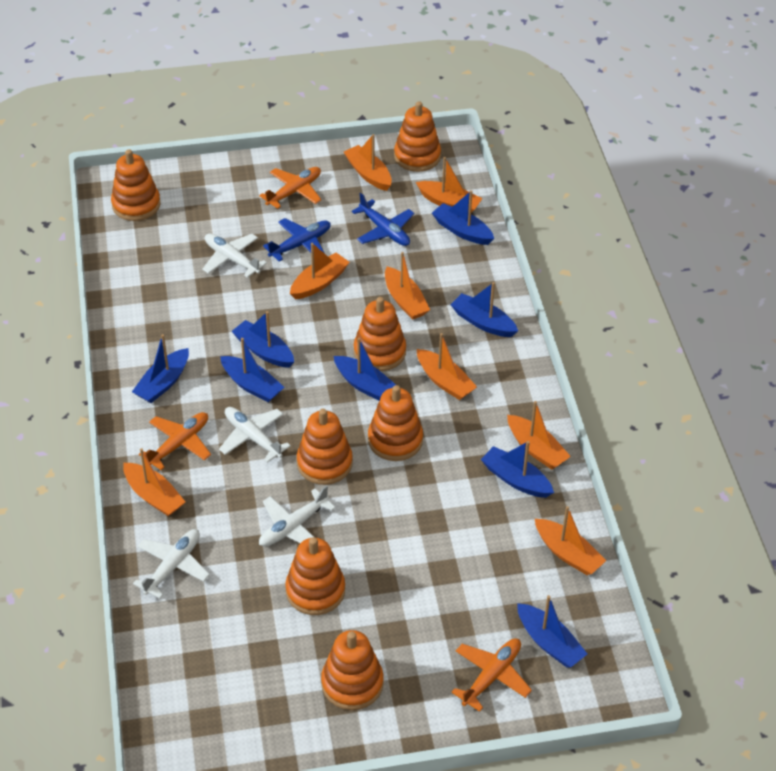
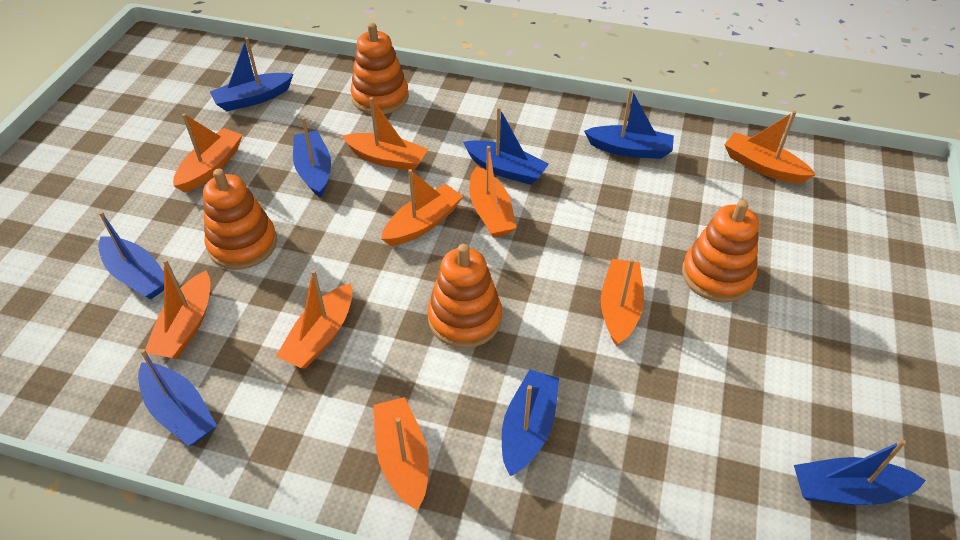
blue plane: 2 -> 0
orange boat: 8 -> 9
orange plane: 3 -> 0
orange stacking toy: 7 -> 4
white plane: 4 -> 0

